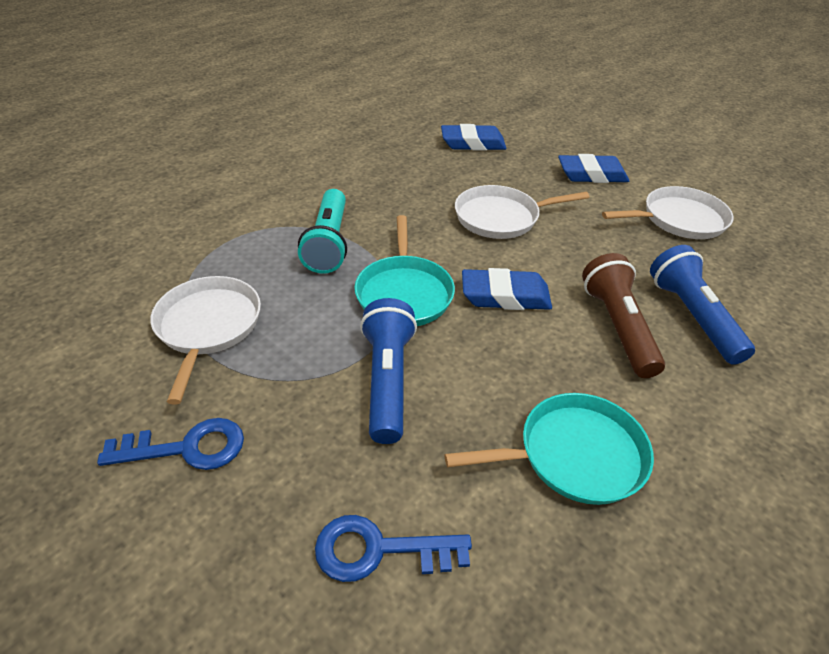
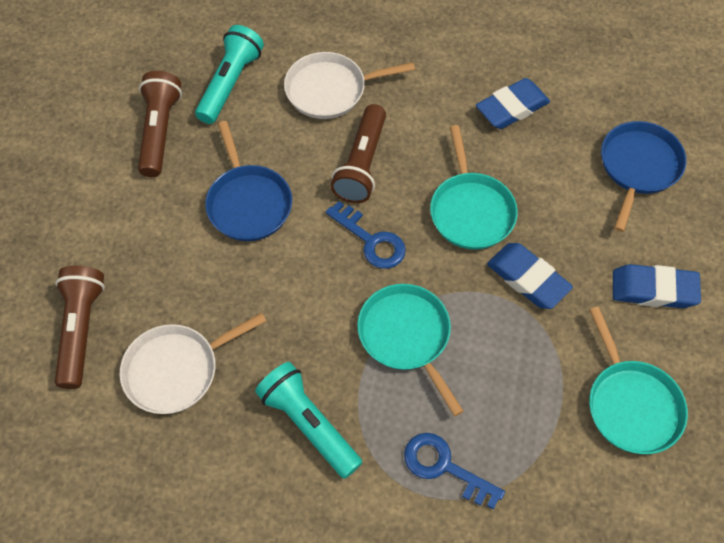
blue flashlight: 2 -> 0
blue pan: 0 -> 2
brown flashlight: 1 -> 3
turquoise flashlight: 1 -> 2
turquoise pan: 2 -> 3
white pan: 3 -> 2

